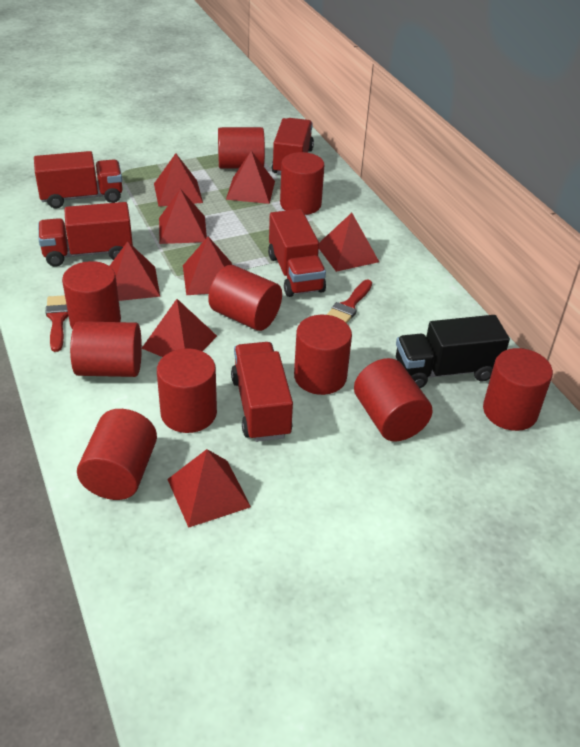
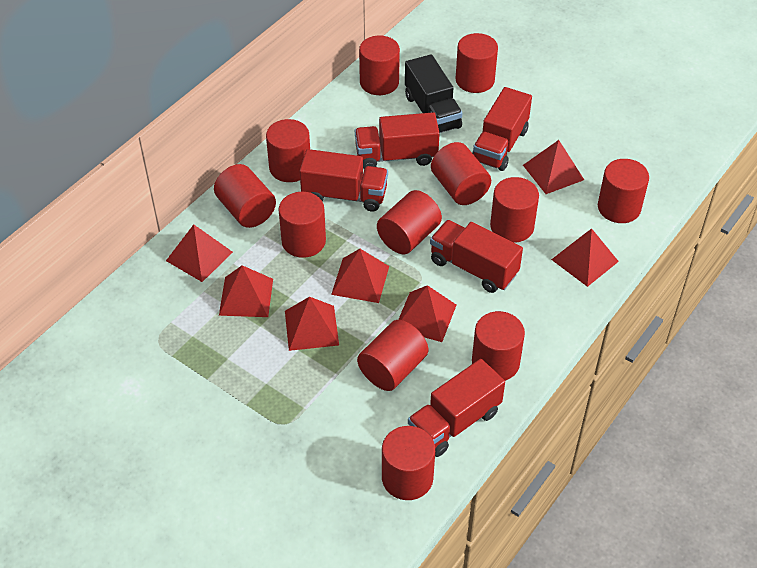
red brush: 2 -> 0
red cylinder: 10 -> 12
red pyramid: 8 -> 7

